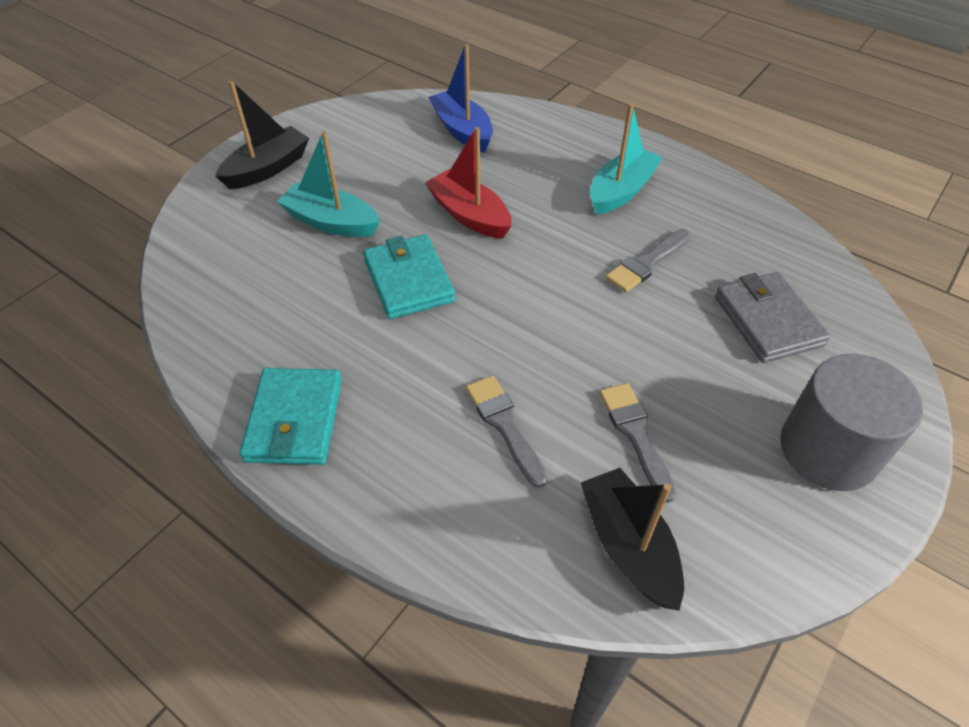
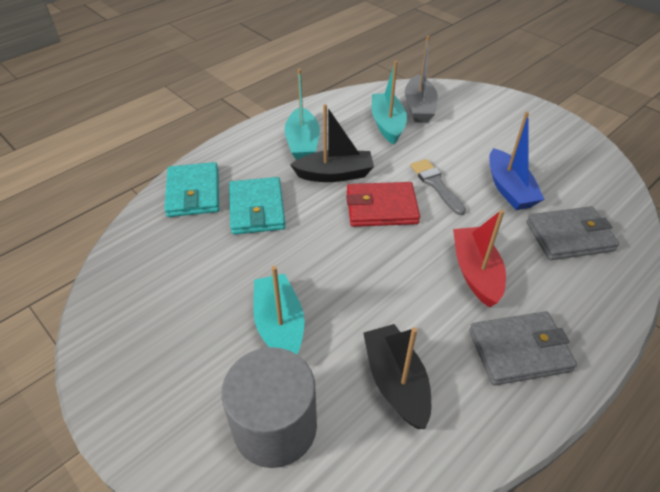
grey boat: 0 -> 1
grey brush: 3 -> 1
grey wallet: 1 -> 2
red wallet: 0 -> 1
turquoise boat: 2 -> 3

